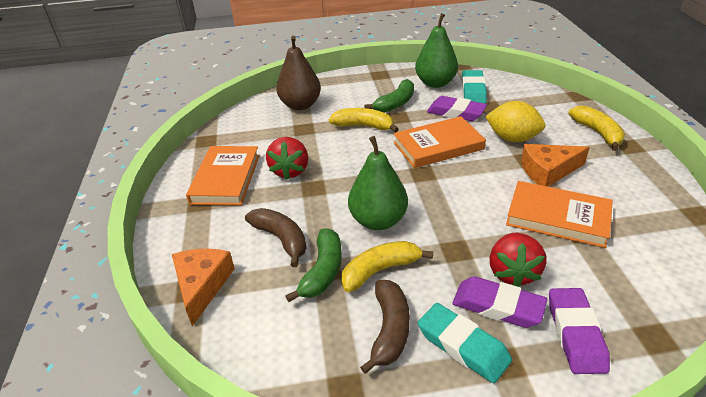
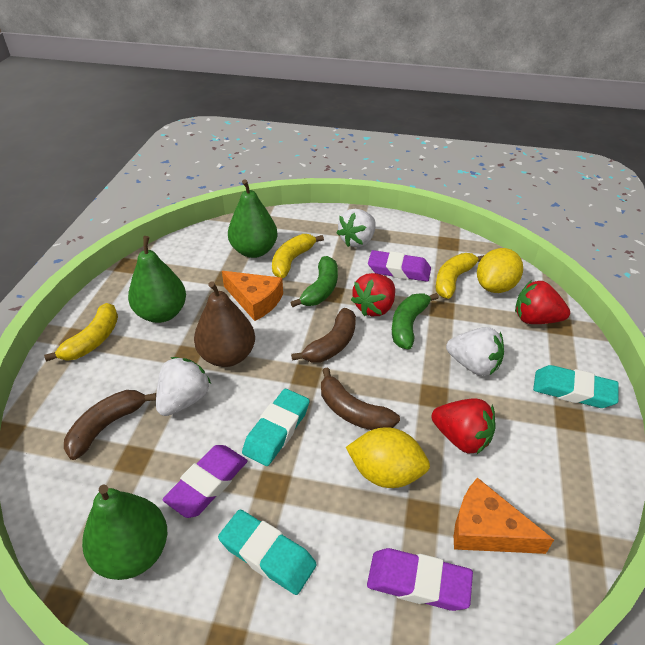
brown banana: 2 -> 3
green pear: 2 -> 3
orange book: 3 -> 0
red strawberry: 2 -> 3
turquoise eraser: 2 -> 3
white strawberry: 0 -> 3
yellow lemon: 1 -> 2

